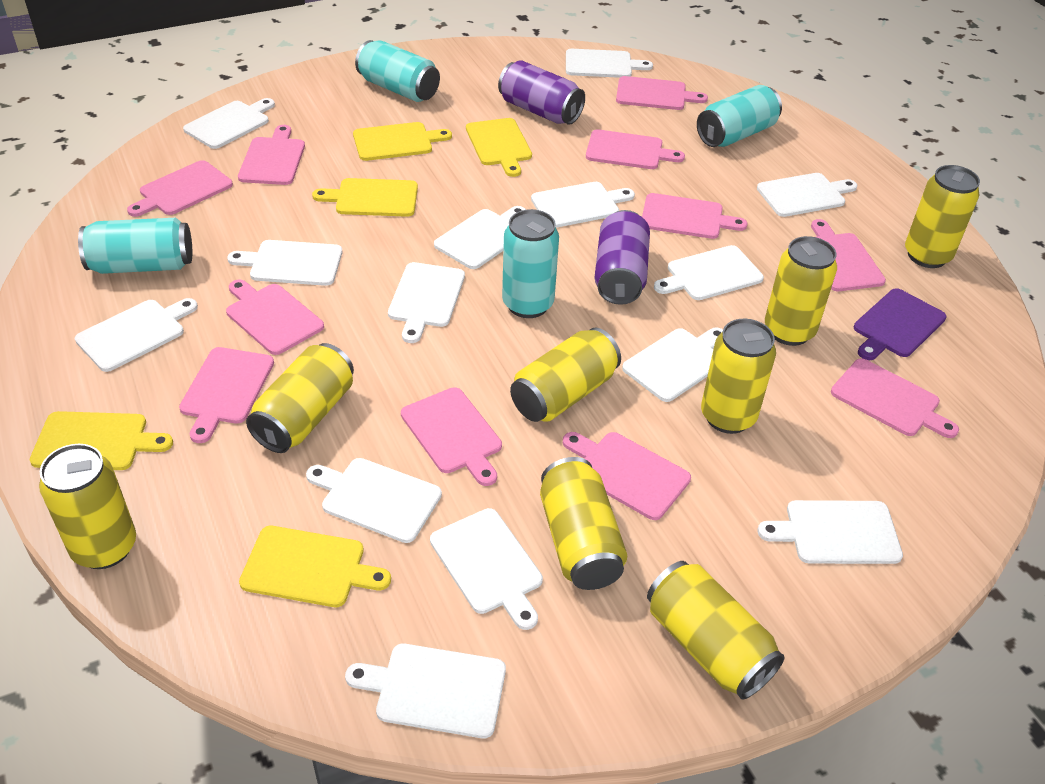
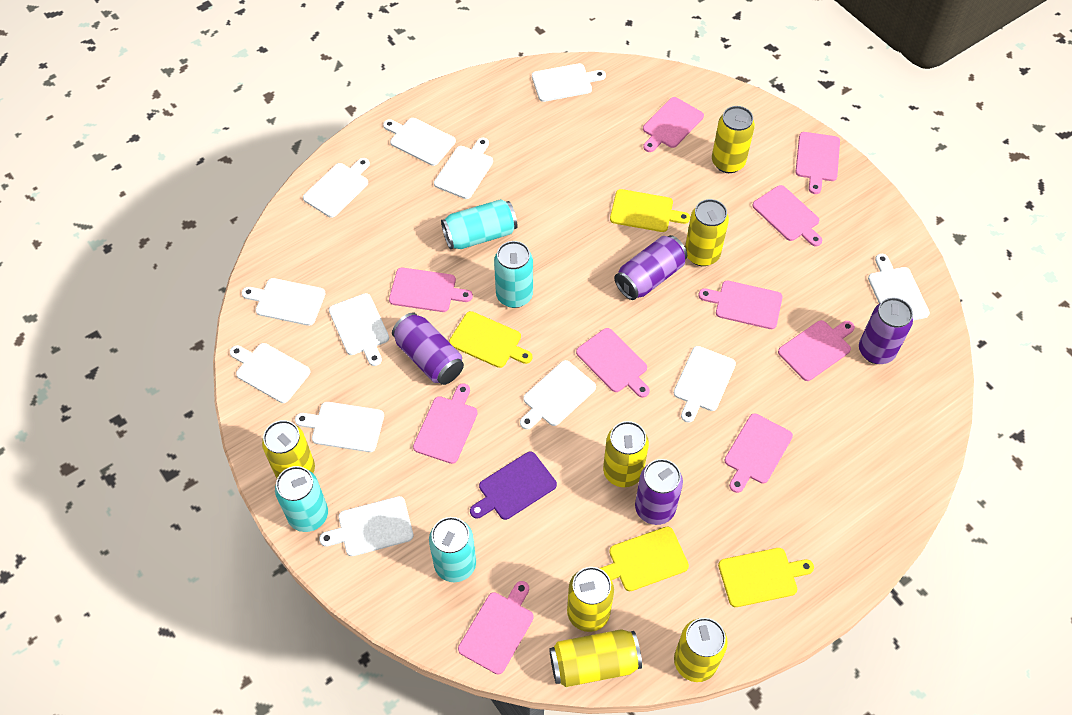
pink cutting board: 11 -> 10
purple can: 2 -> 4
white cutting board: 14 -> 12
yellow can: 8 -> 7
yellow cutting board: 5 -> 4

